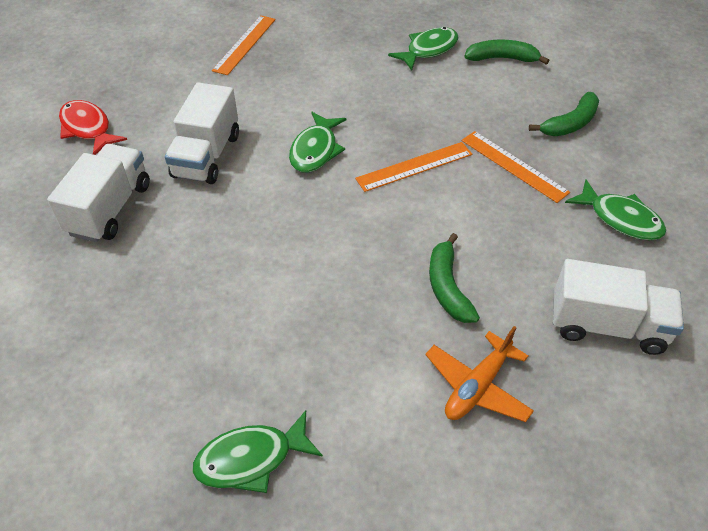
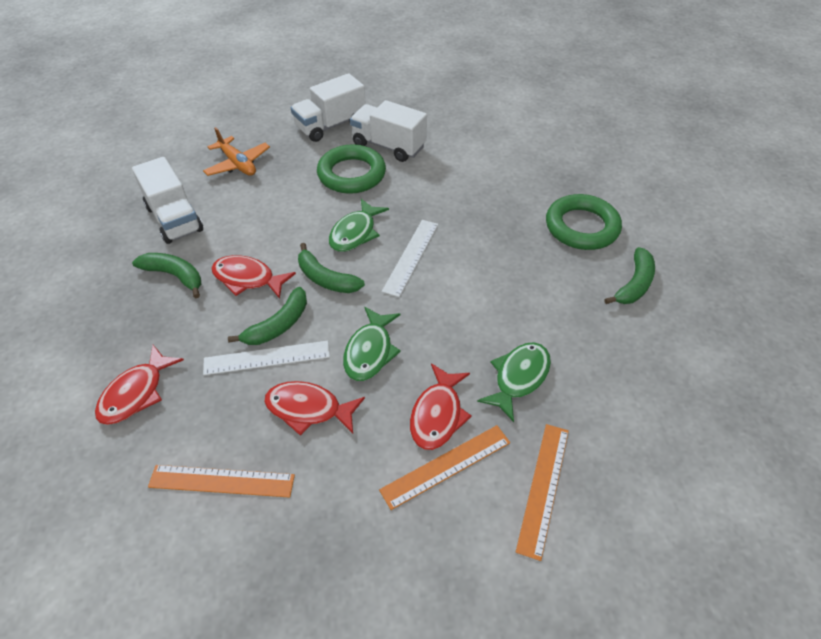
green banana: 3 -> 4
green fish: 4 -> 3
green ring: 0 -> 2
red fish: 1 -> 4
white ruler: 0 -> 2

